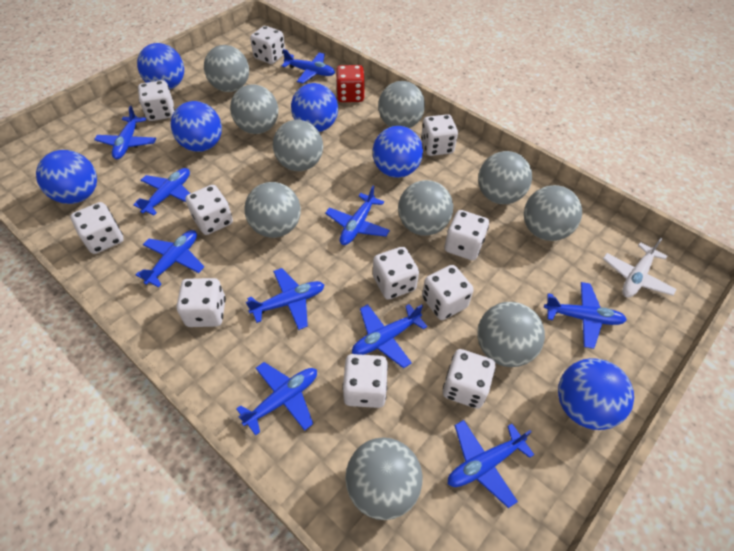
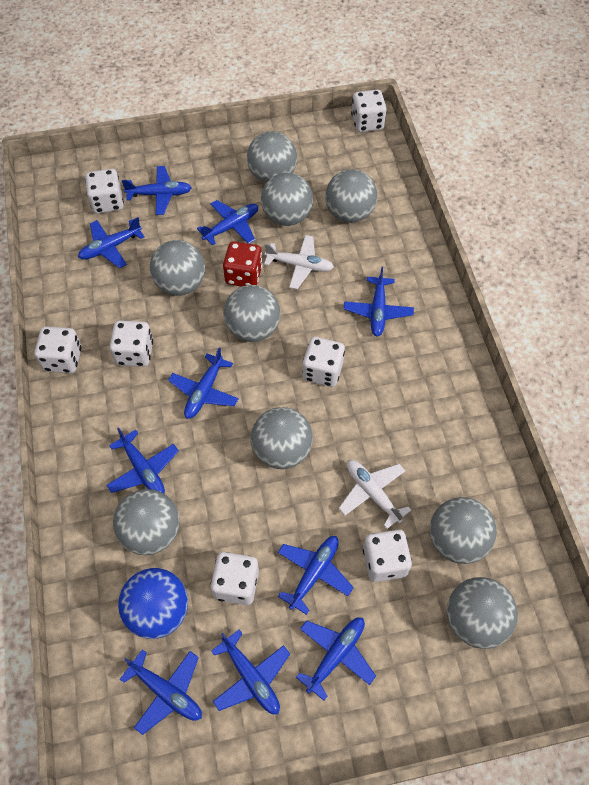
blue ball: 6 -> 1
grey ball: 10 -> 9
white dice: 11 -> 7
white plane: 1 -> 2

